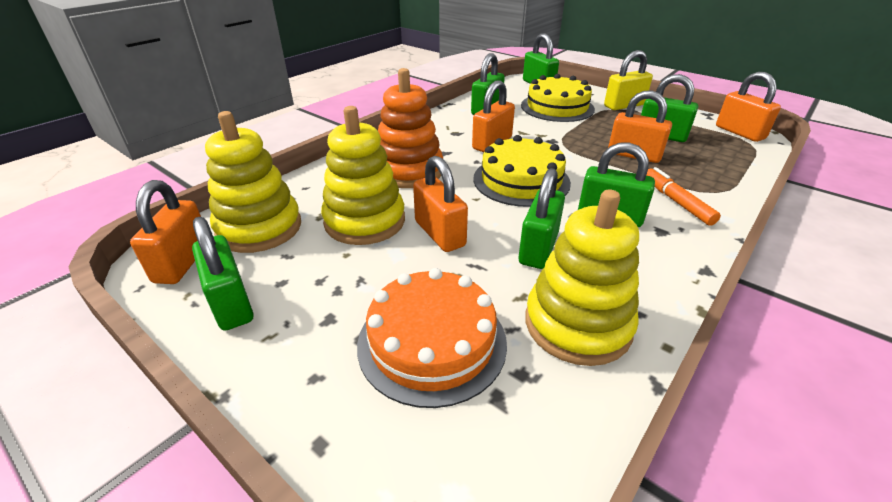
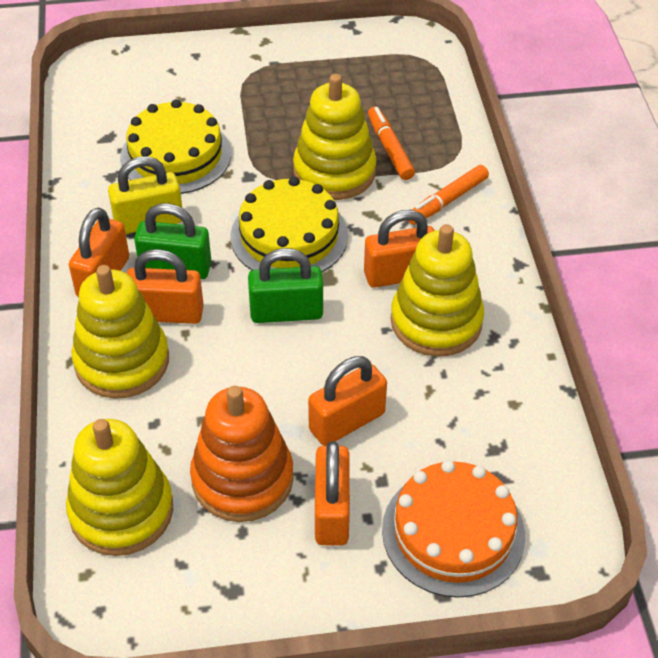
green padlock: 6 -> 2
orange marker: 1 -> 2
yellow stacking toy: 3 -> 4

